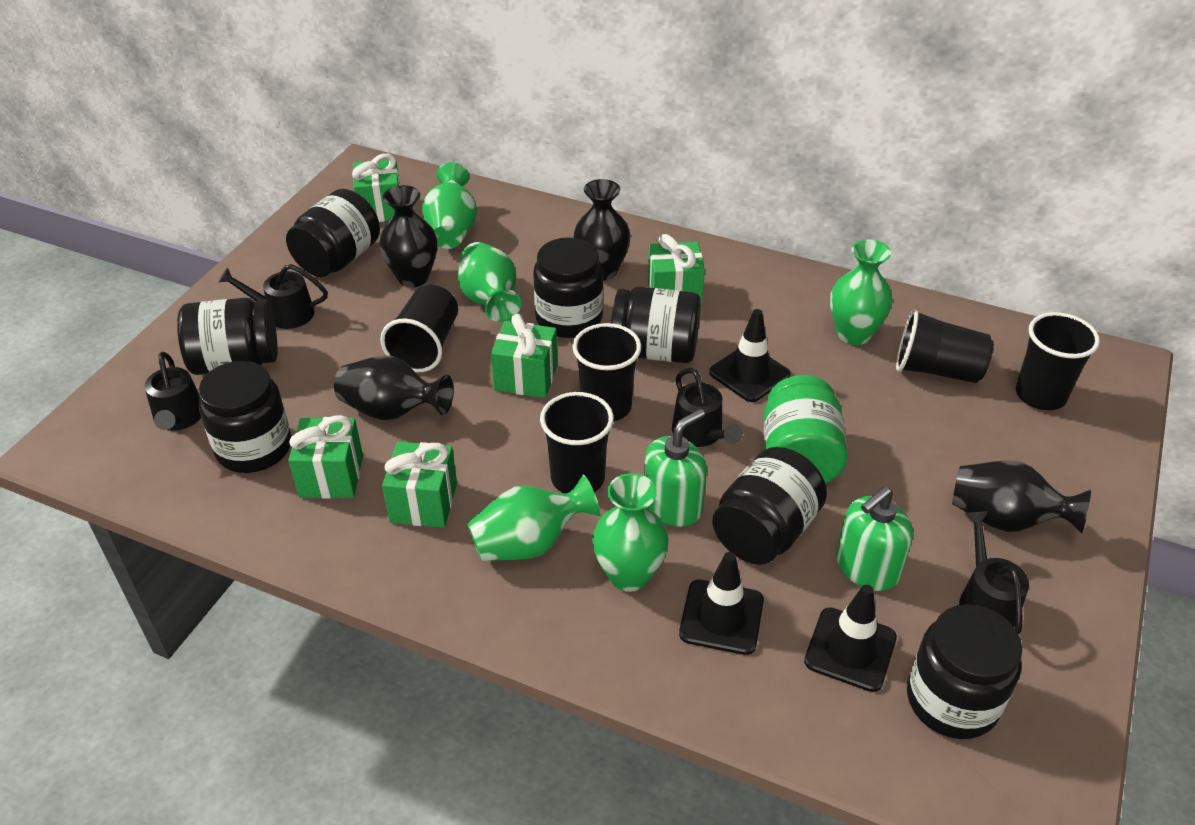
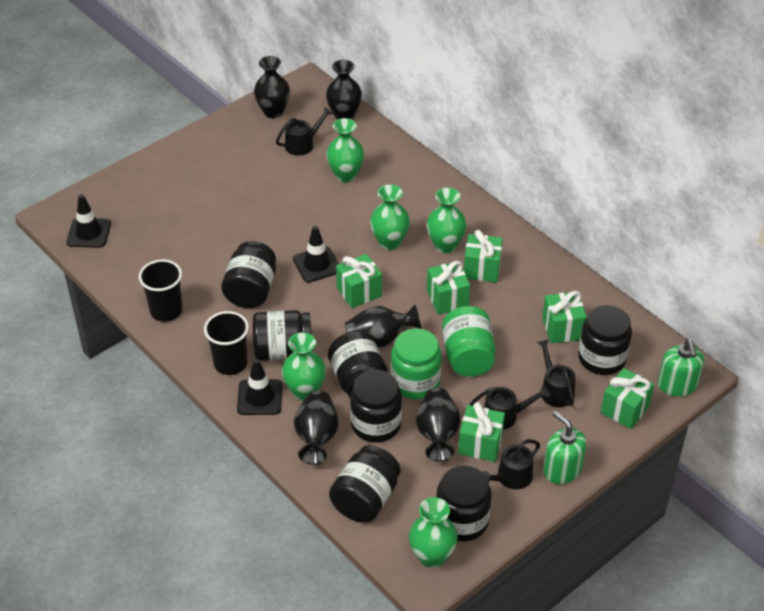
black cup: 5 -> 2
black vase: 4 -> 5
green gift: 5 -> 6
green jar: 1 -> 2

